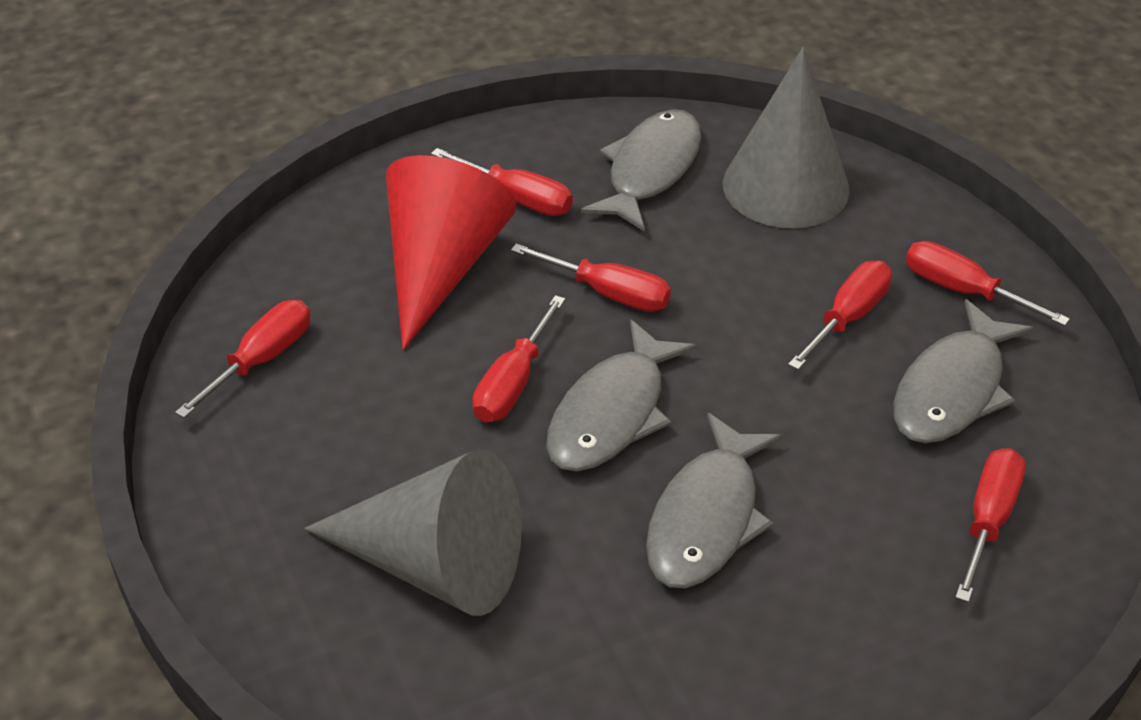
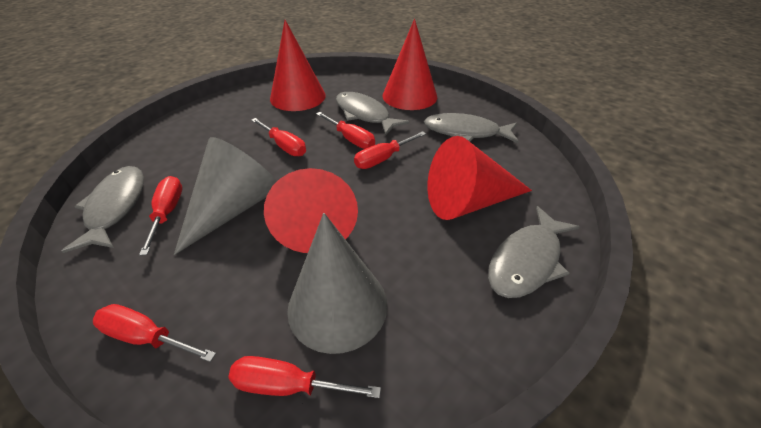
red cone: 1 -> 4
red screwdriver: 7 -> 6

